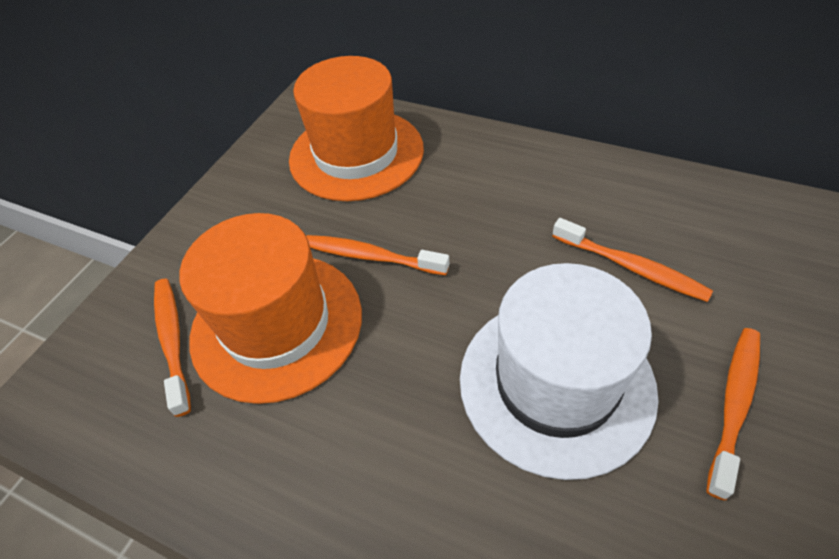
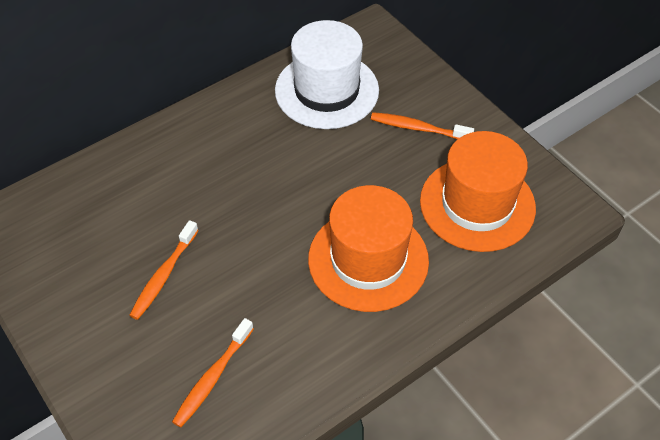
orange toothbrush: 4 -> 3

